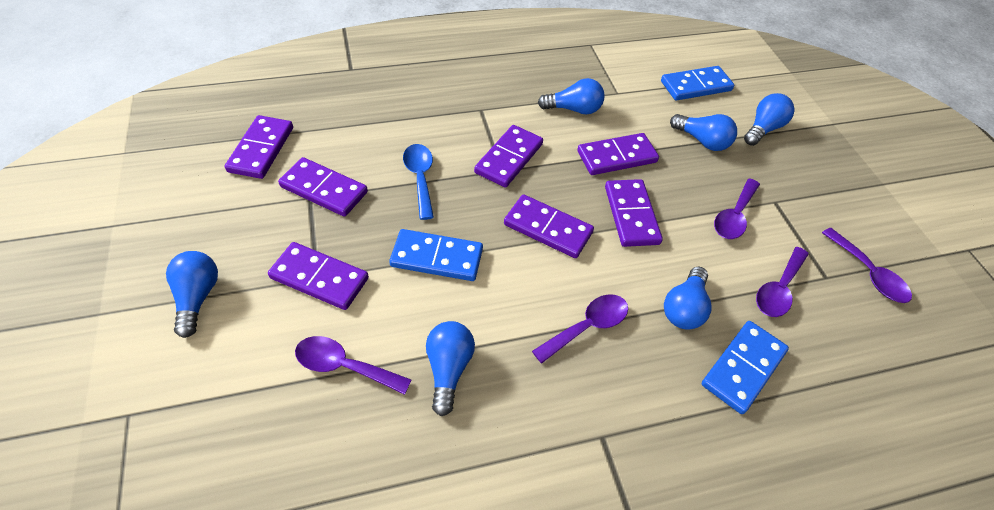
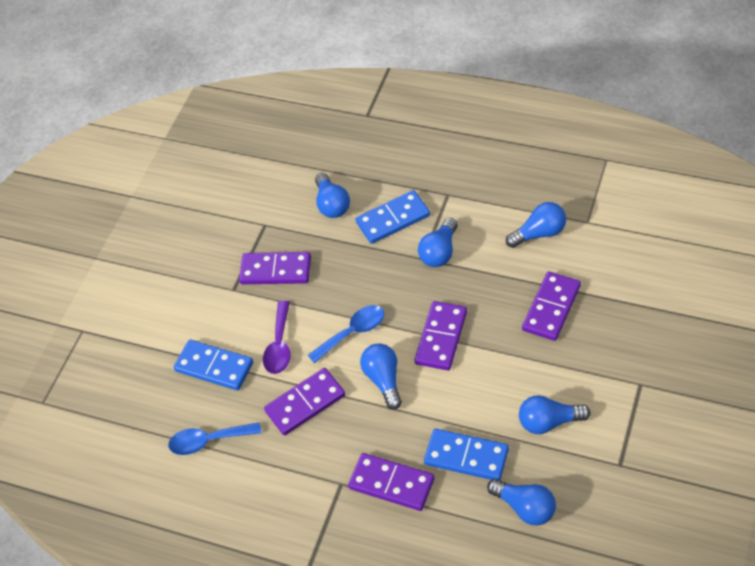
blue spoon: 1 -> 2
purple domino: 7 -> 5
purple spoon: 5 -> 1

